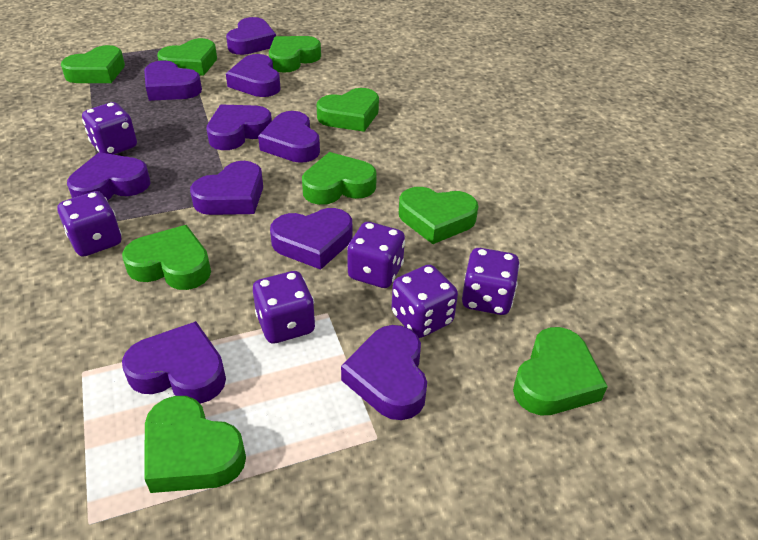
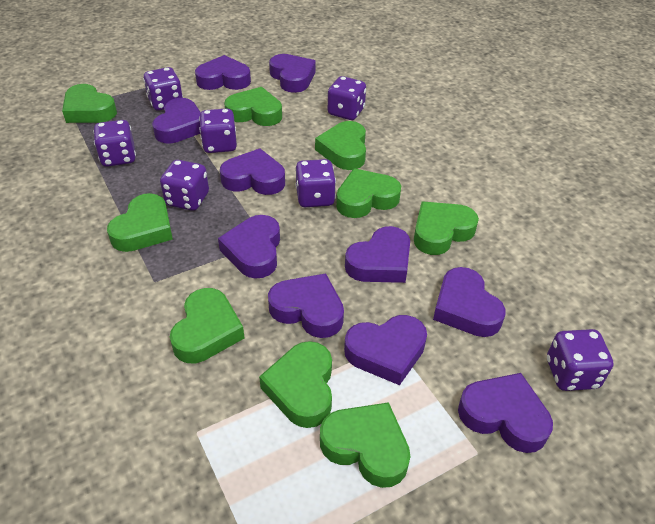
purple dice: 6 -> 7

